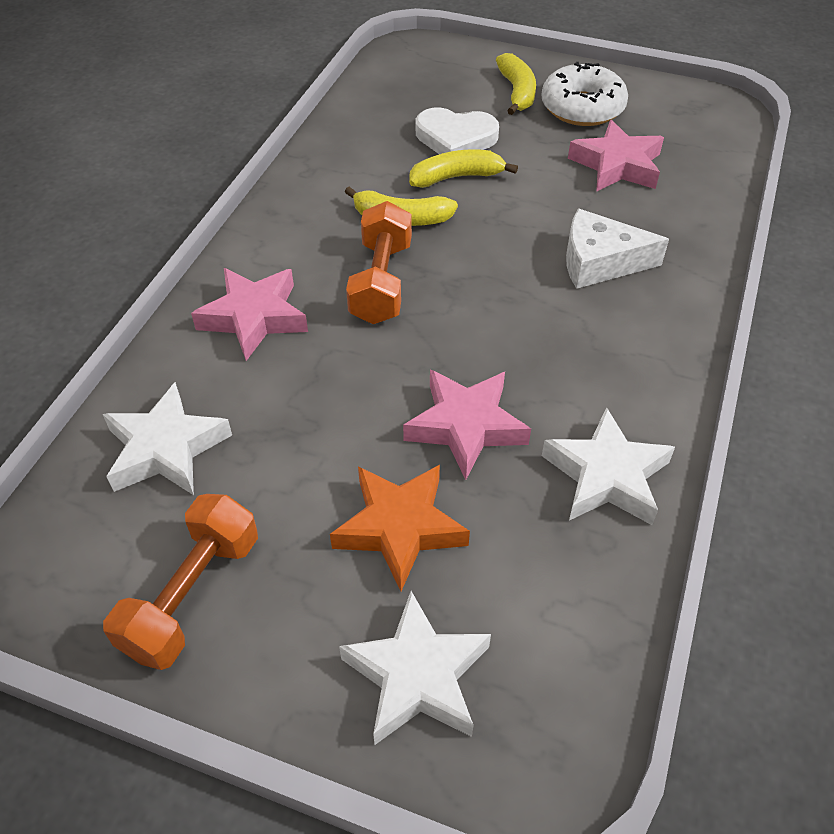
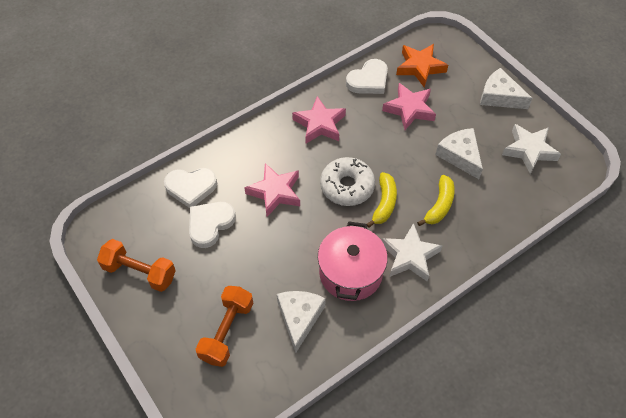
pink pot: 0 -> 1
white cheese: 1 -> 3
white heart: 1 -> 3
white star: 3 -> 2
yellow banana: 3 -> 2

